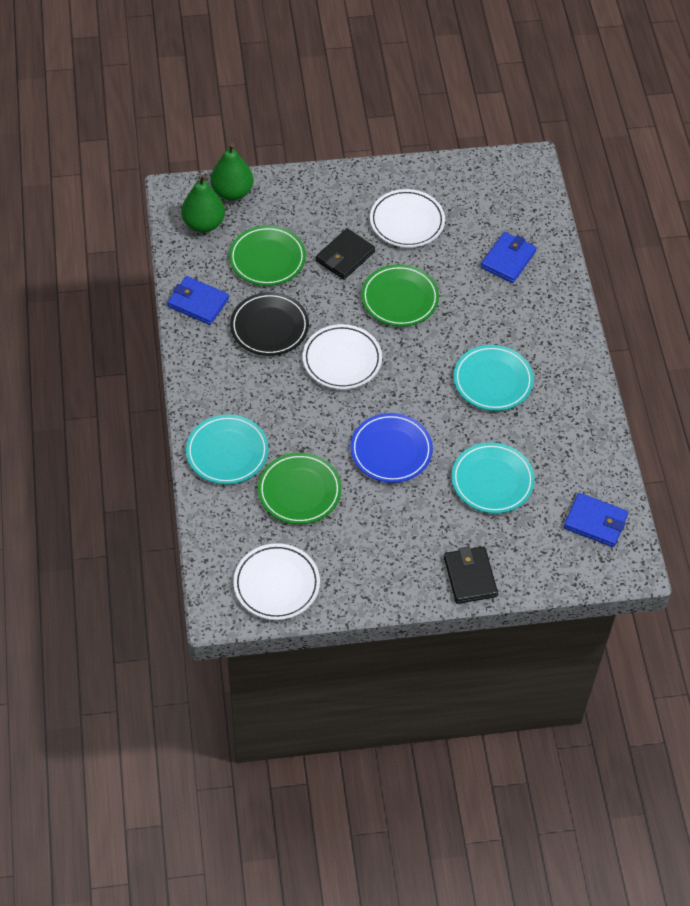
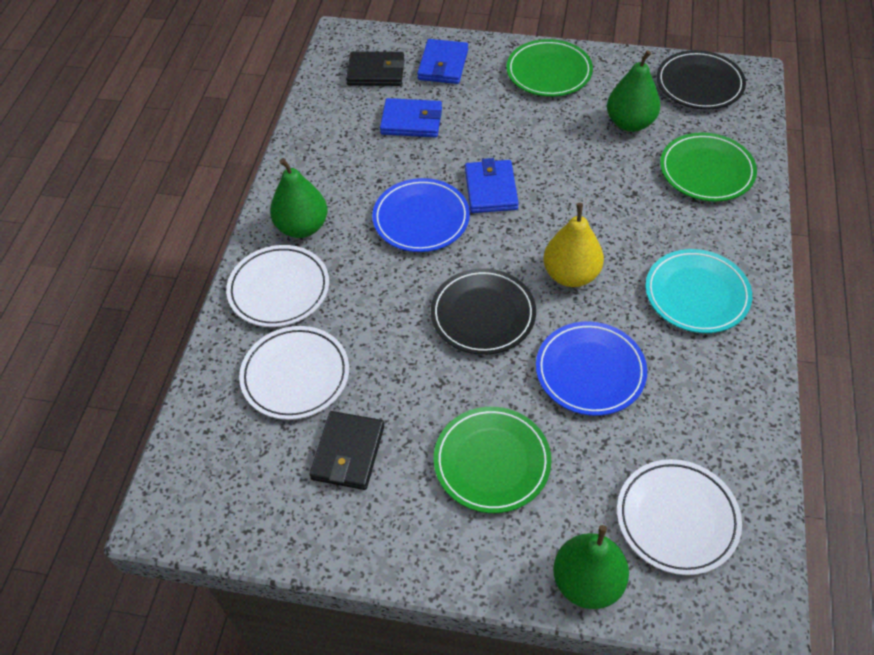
black plate: 1 -> 2
blue plate: 1 -> 2
green pear: 2 -> 3
turquoise plate: 3 -> 1
yellow pear: 0 -> 1

